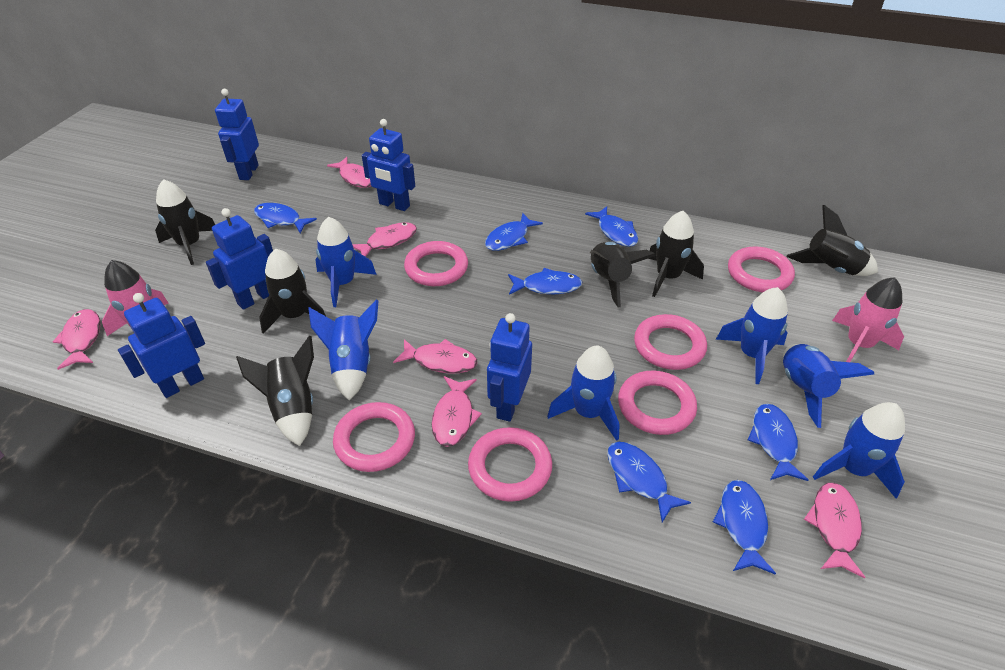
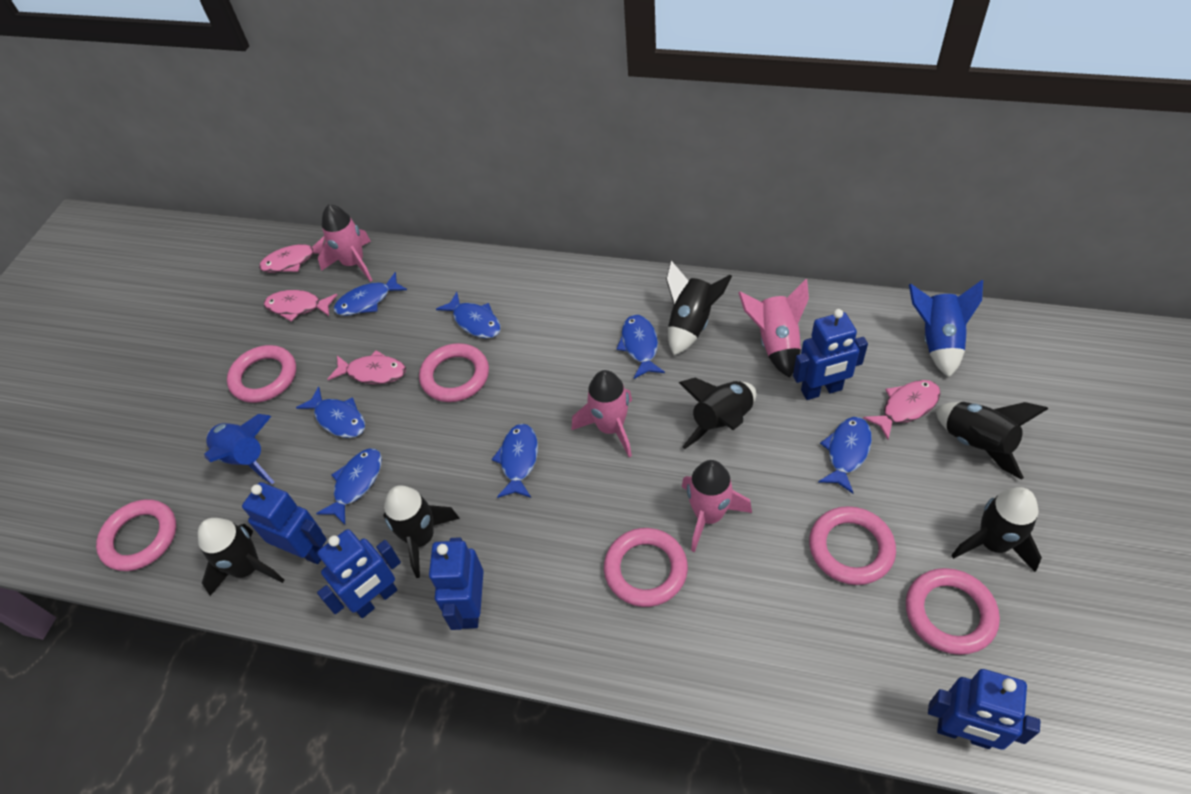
blue rocket: 6 -> 2
pink fish: 6 -> 4
pink rocket: 2 -> 4

